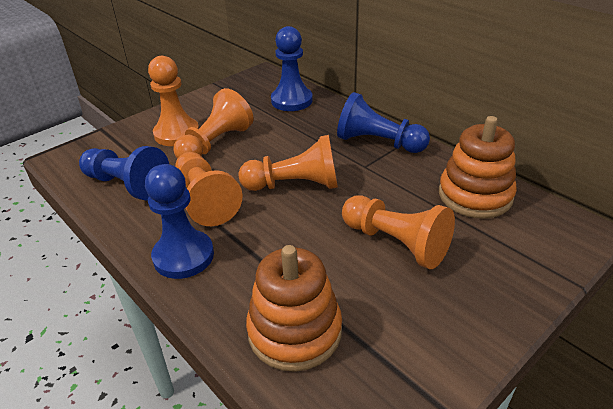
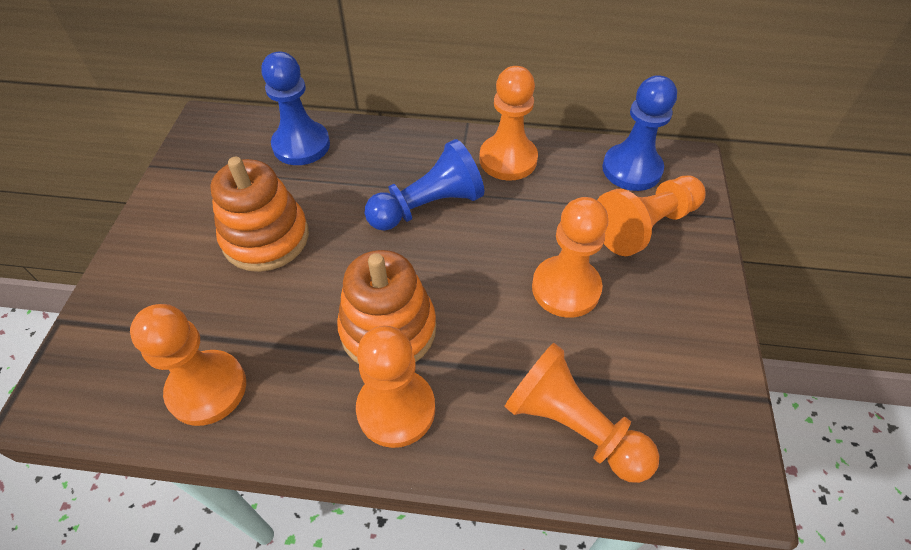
blue pawn: 4 -> 3
orange pawn: 5 -> 6

